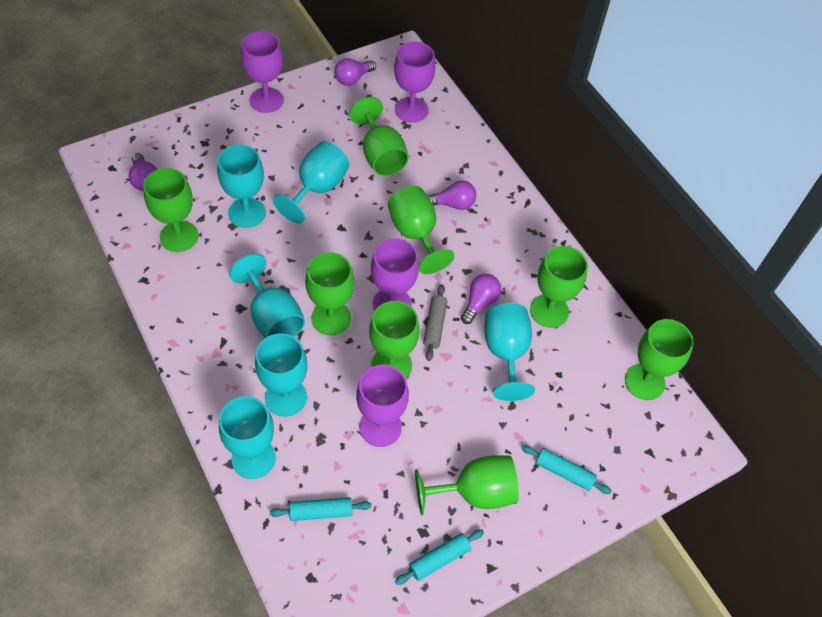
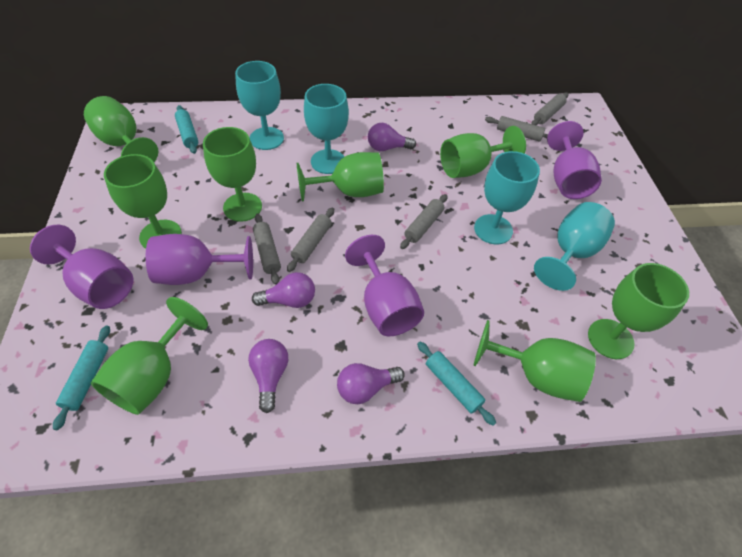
grey rolling pin: 1 -> 5
turquoise goblet: 6 -> 4

